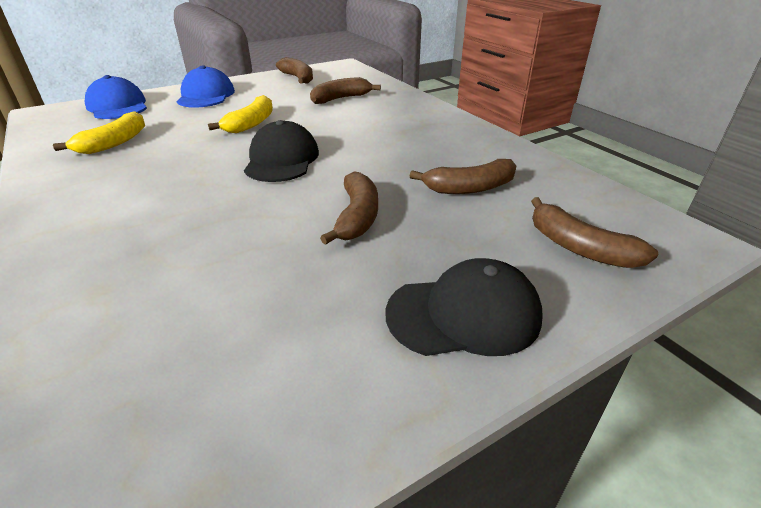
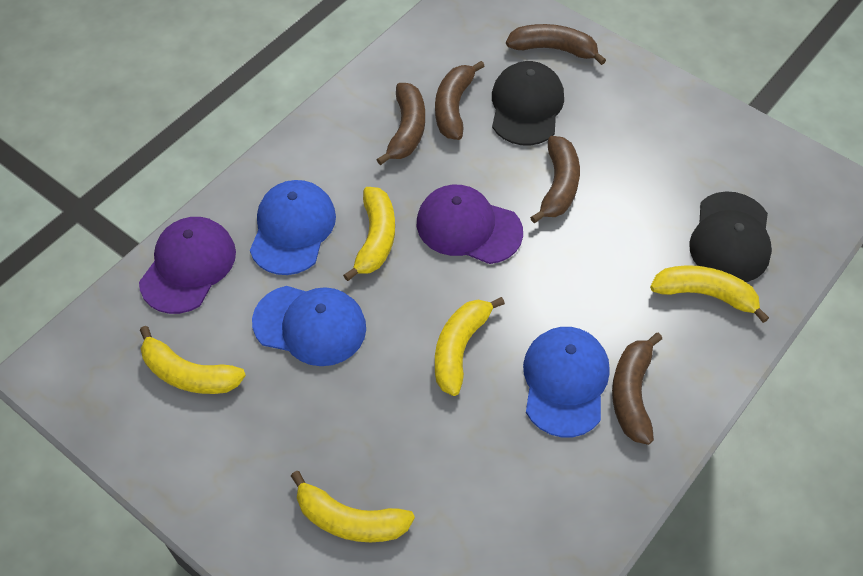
blue cap: 2 -> 3
purple cap: 0 -> 2
yellow banana: 2 -> 5

